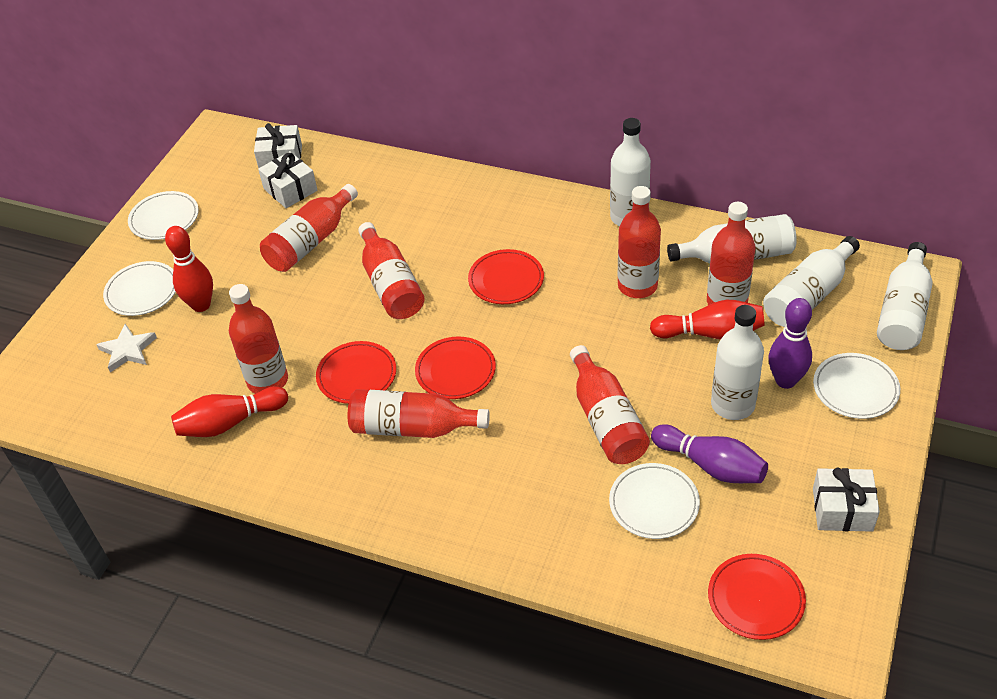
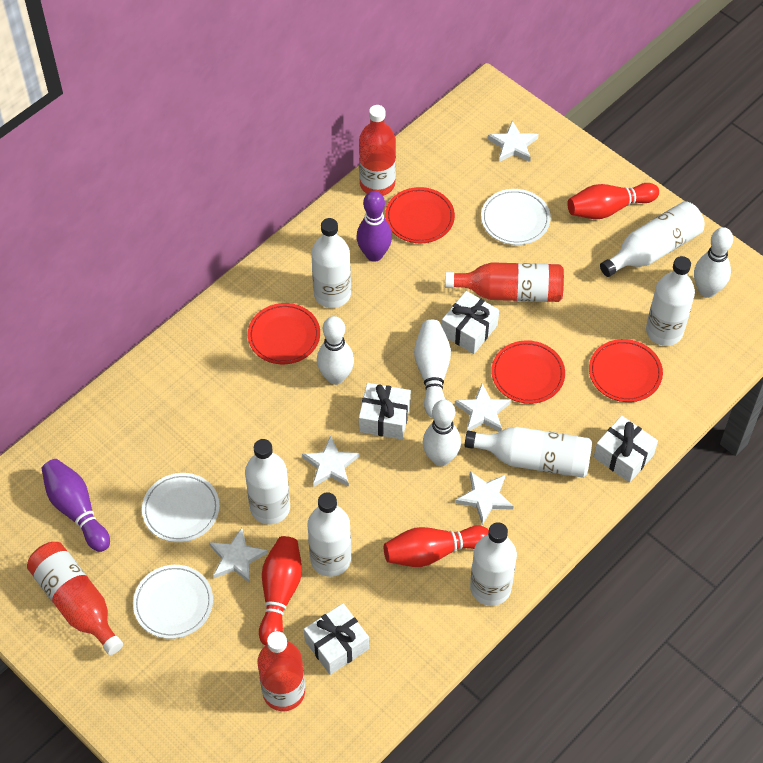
red bottle: 7 -> 4
white bottle: 5 -> 7
white bowling pin: 0 -> 4
white gift: 3 -> 4
white plate: 4 -> 3
white star: 1 -> 5

